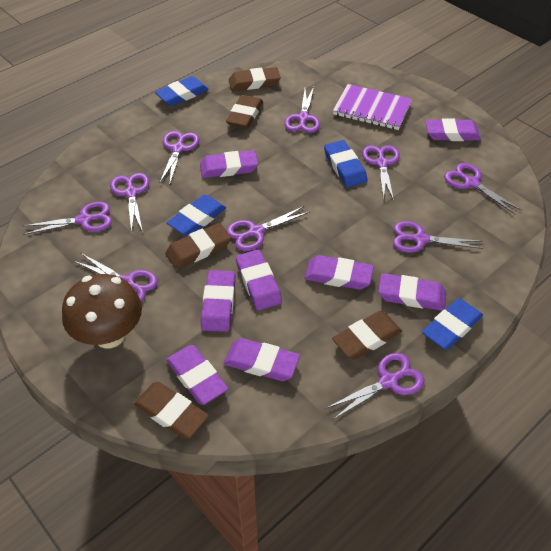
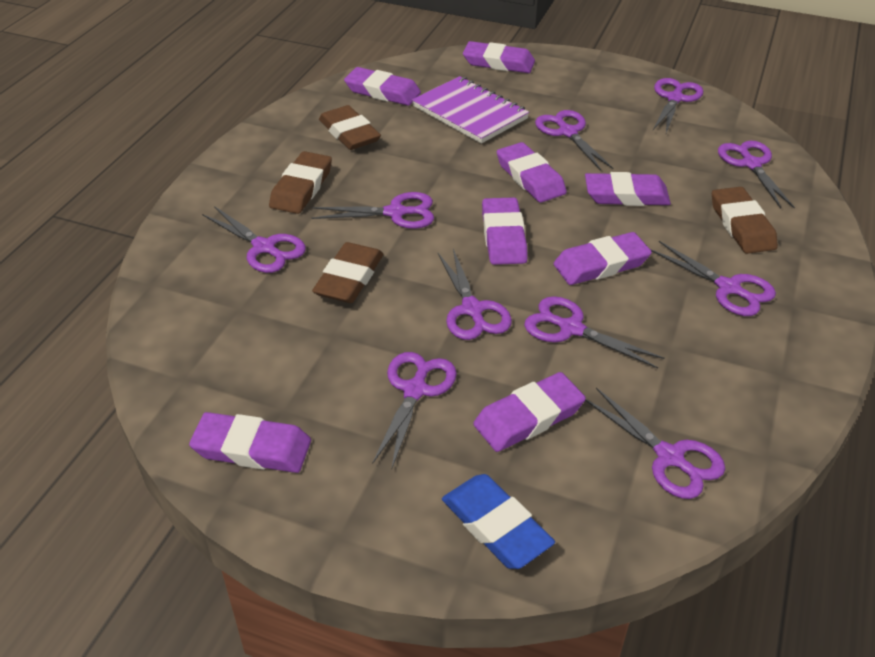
blue eraser: 4 -> 1
brown eraser: 5 -> 4
brown mushroom: 1 -> 0

